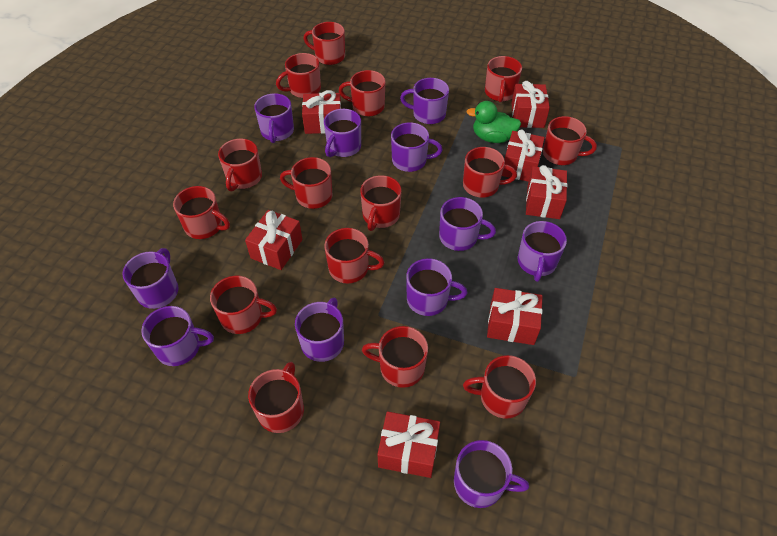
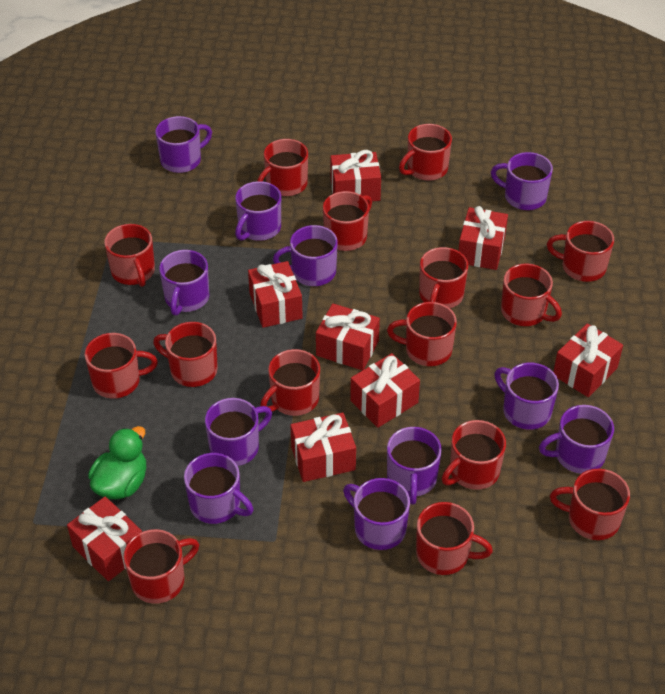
red gift: 7 -> 8

